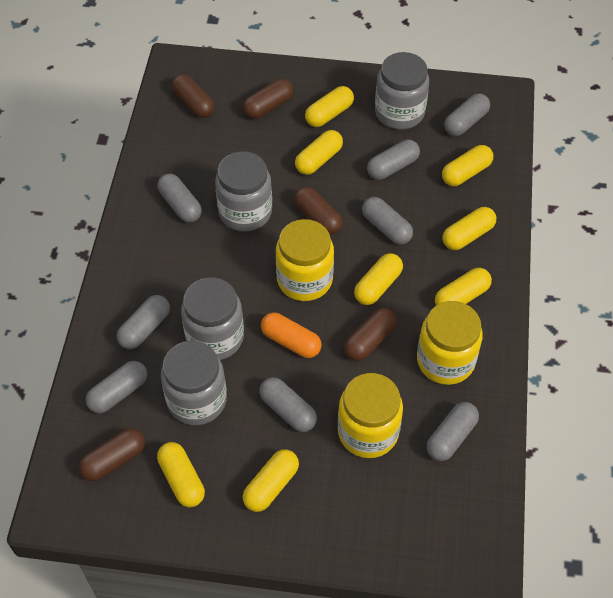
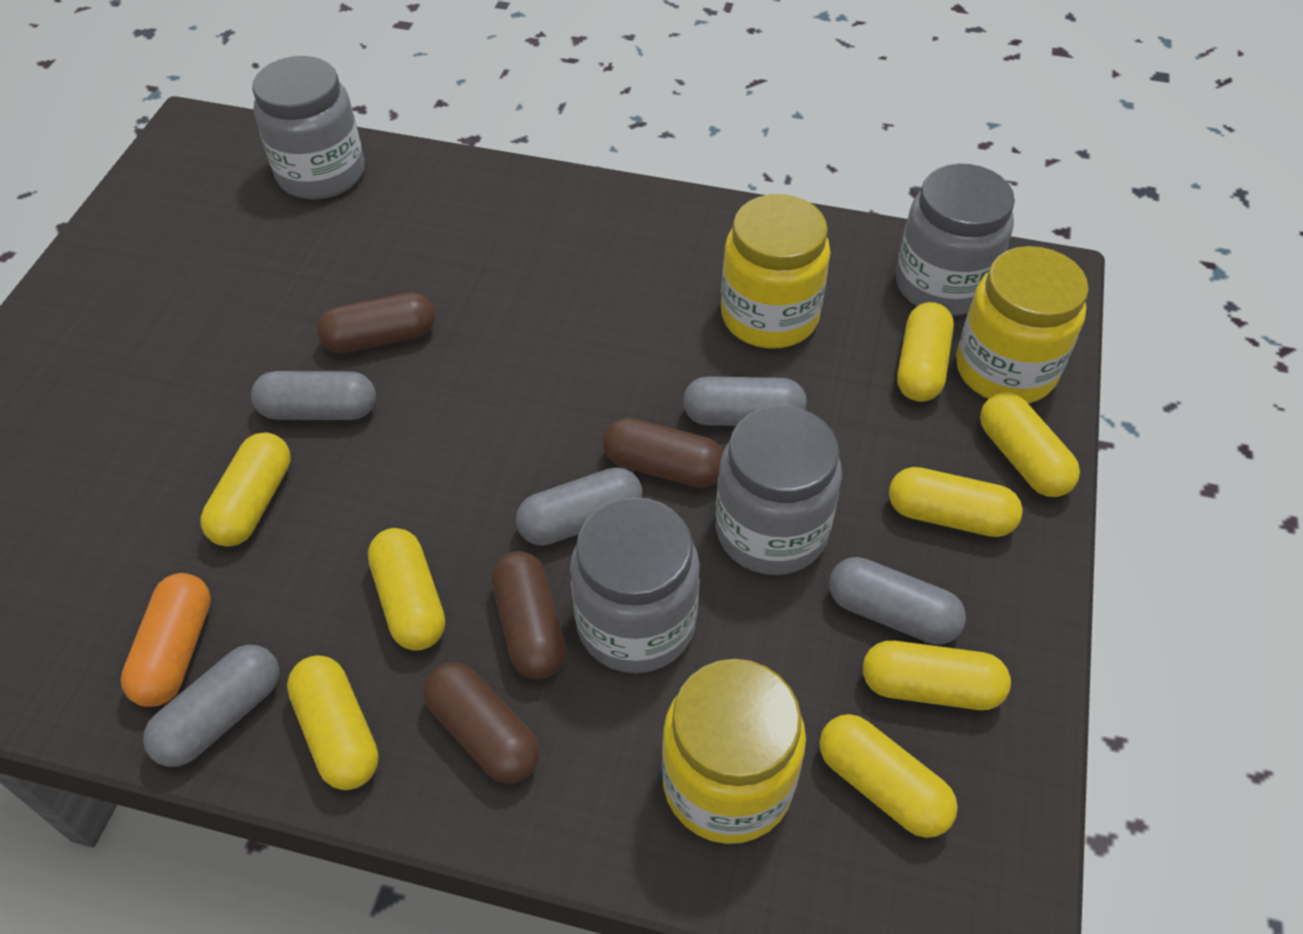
brown capsule: 5 -> 4
grey capsule: 8 -> 5

